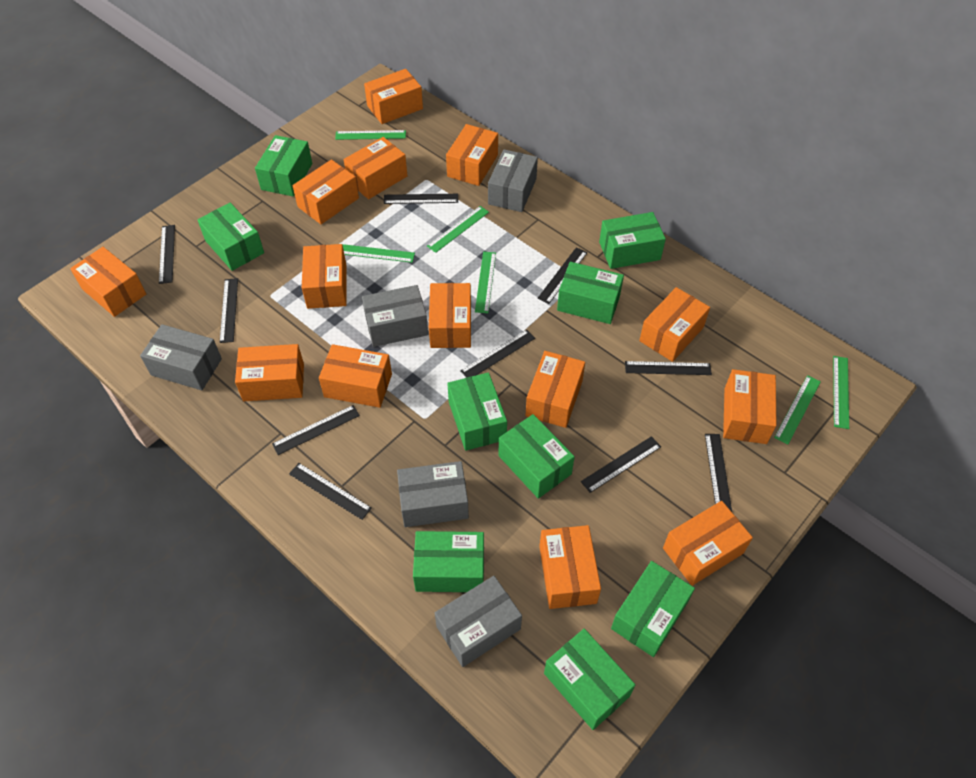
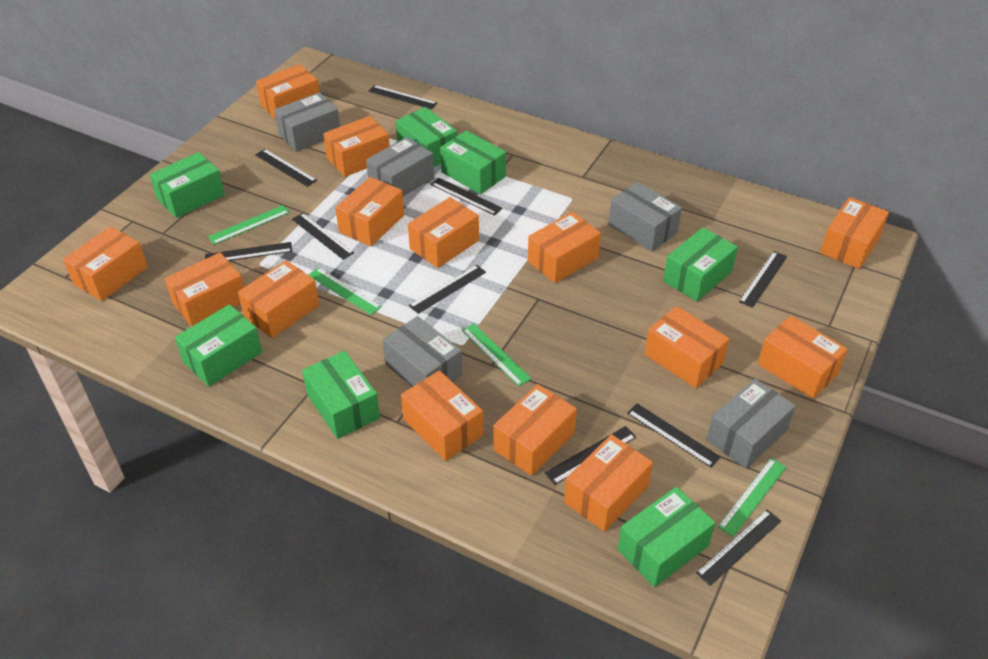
green box: 9 -> 7
green ruler: 6 -> 4

